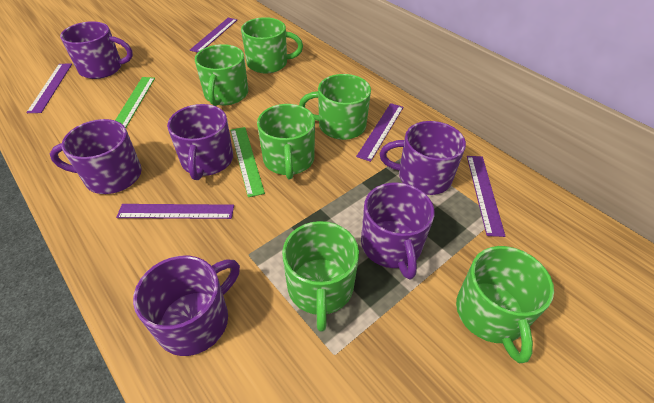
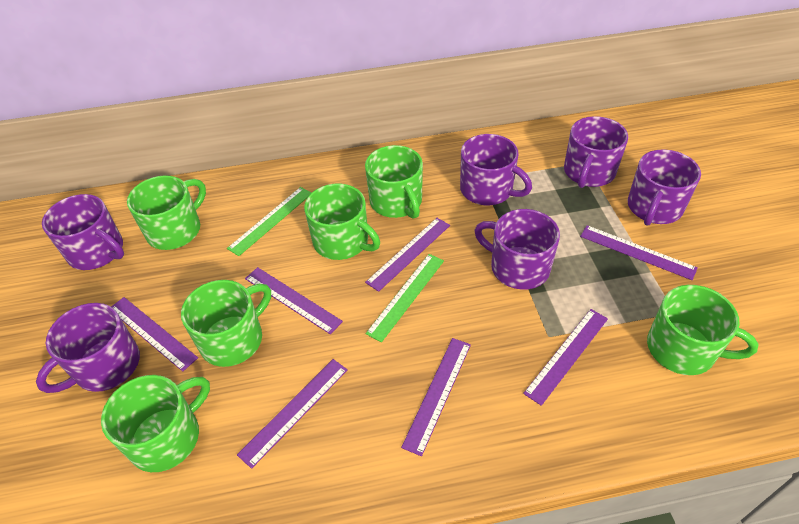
purple ruler: 5 -> 7

